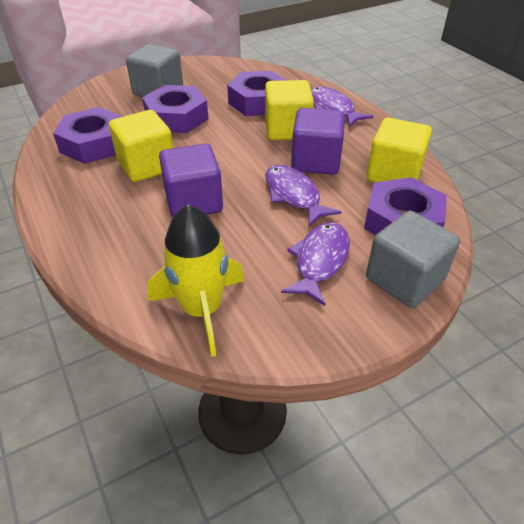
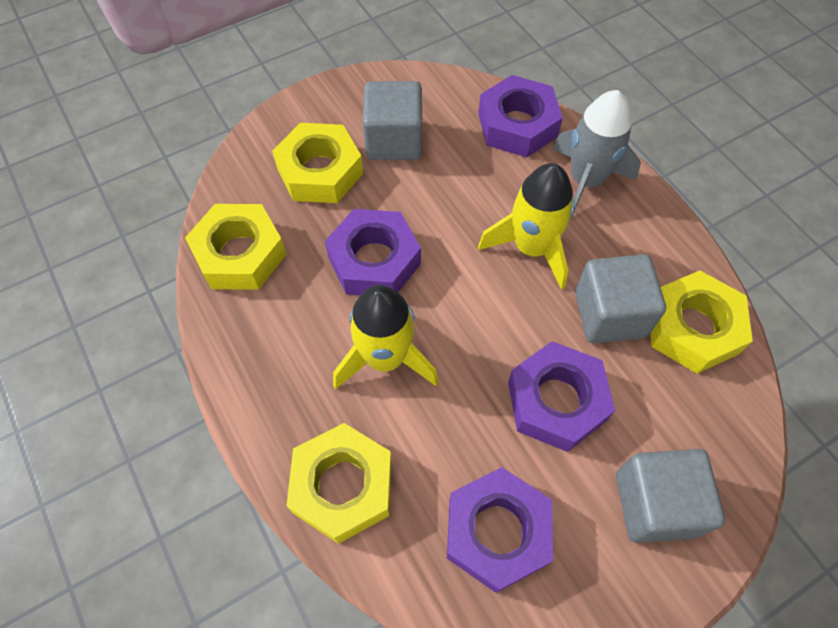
grey cube: 2 -> 3
grey rocket: 0 -> 1
purple cube: 2 -> 0
purple fish: 3 -> 0
yellow cube: 3 -> 0
yellow nut: 0 -> 4
yellow rocket: 1 -> 2

